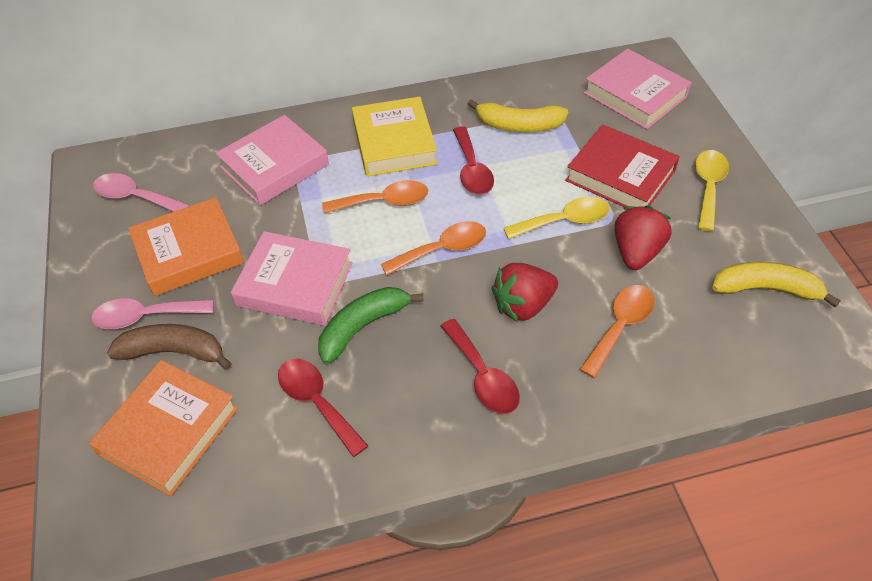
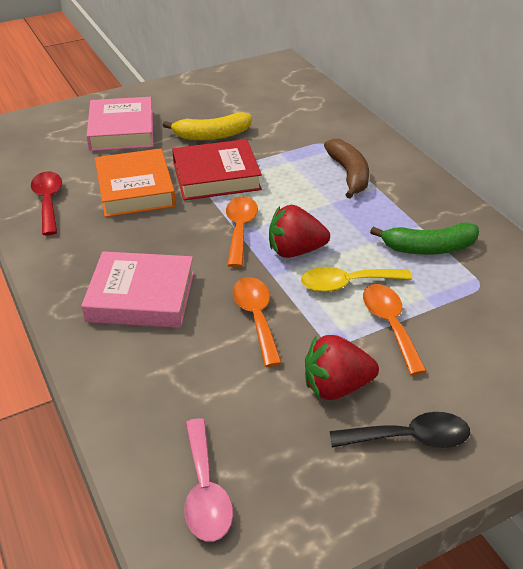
black spoon: 0 -> 1
orange book: 2 -> 1
pink book: 3 -> 2
pink spoon: 2 -> 1
red spoon: 3 -> 1
yellow banana: 2 -> 1
yellow book: 1 -> 0
yellow spoon: 2 -> 1

